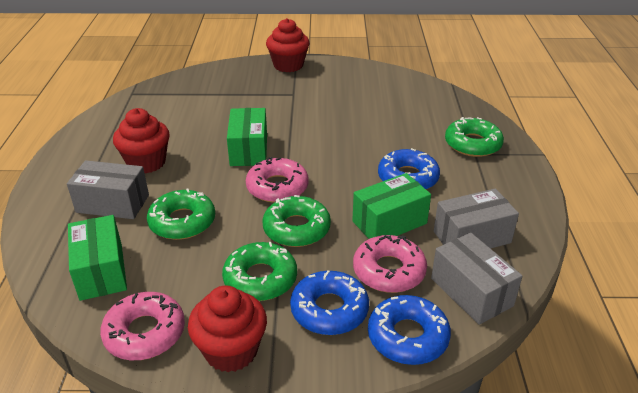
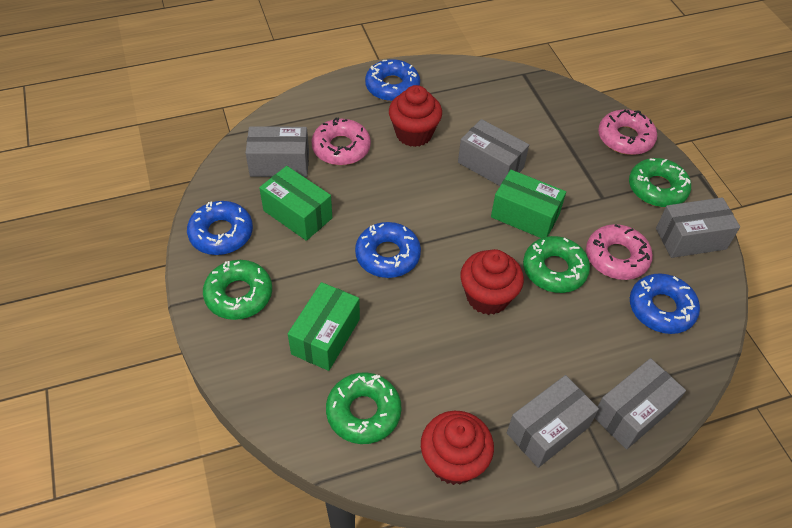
blue donut: 3 -> 4
grey box: 3 -> 5

